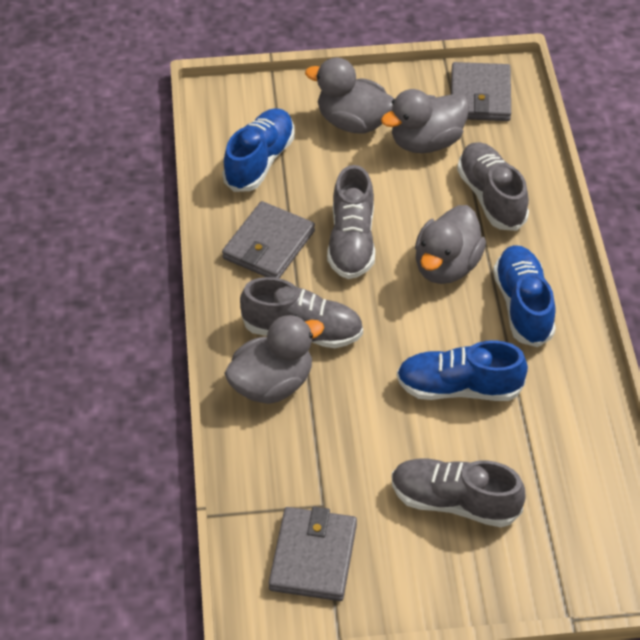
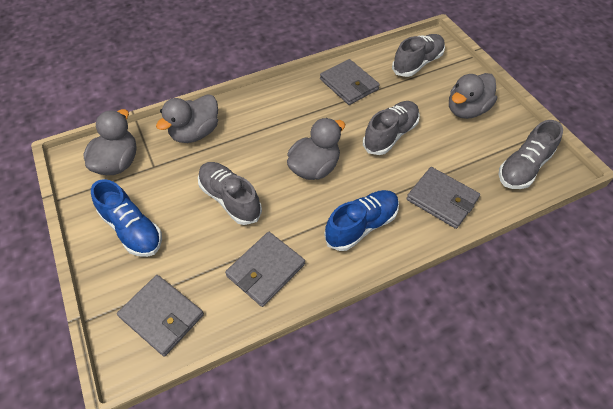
blue shoe: 3 -> 2
grey wallet: 3 -> 4

